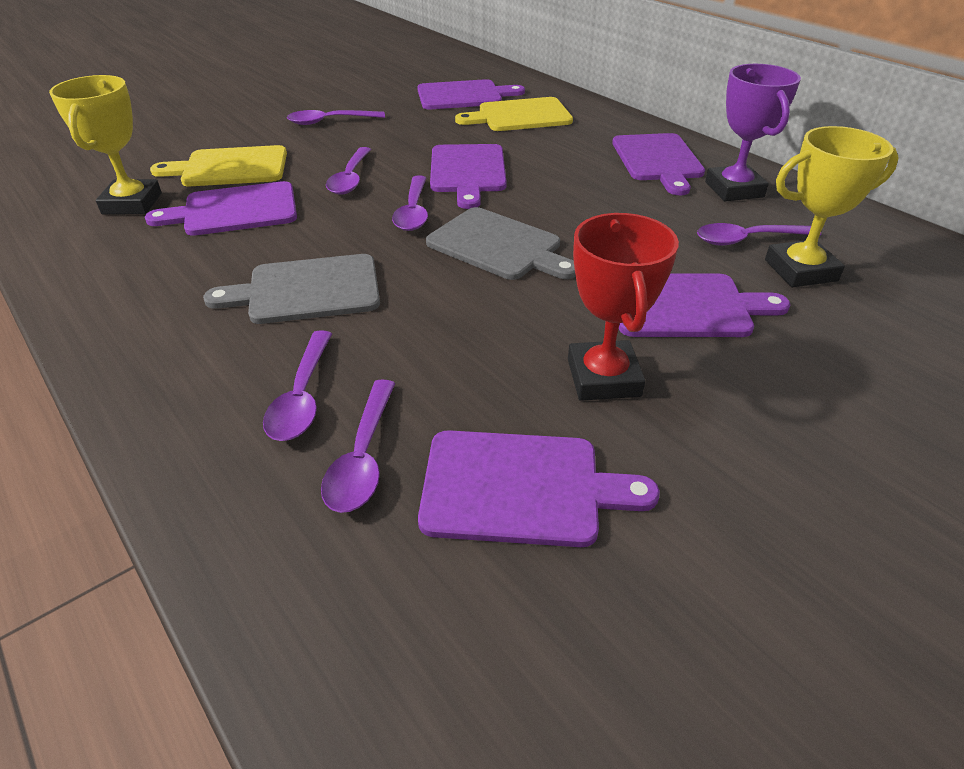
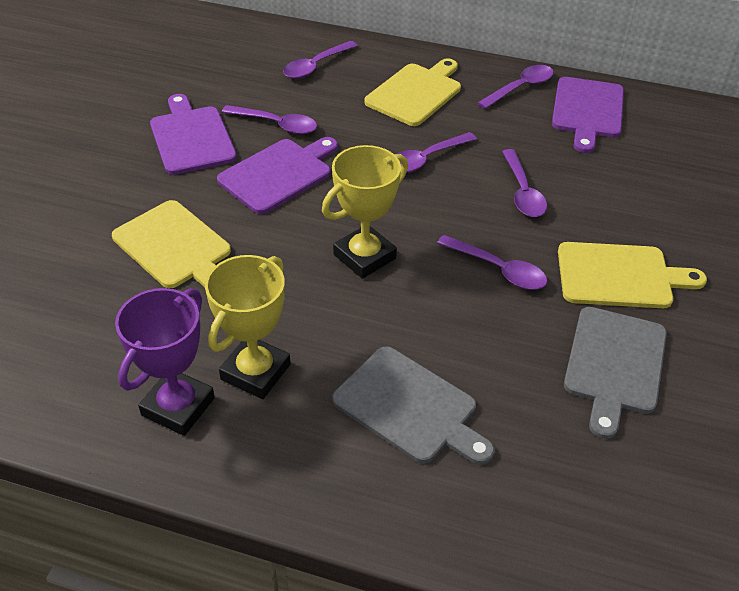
purple cutting board: 6 -> 3
red trophy: 1 -> 0
yellow cutting board: 2 -> 3

